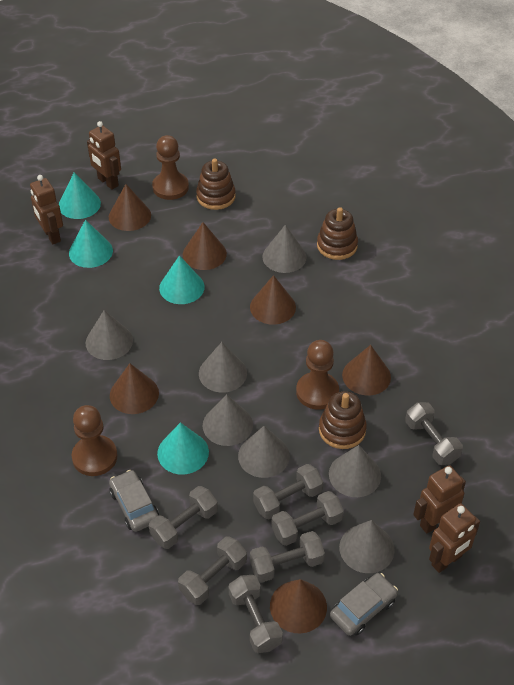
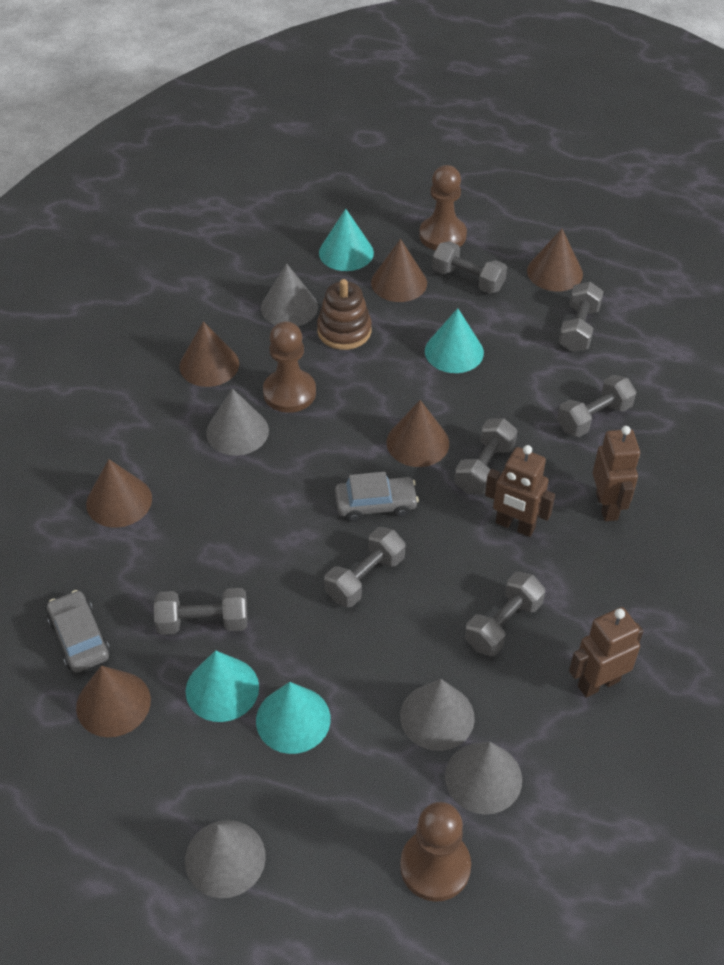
brown robot: 4 -> 3
brown stacking toy: 3 -> 1
grey cone: 7 -> 5

